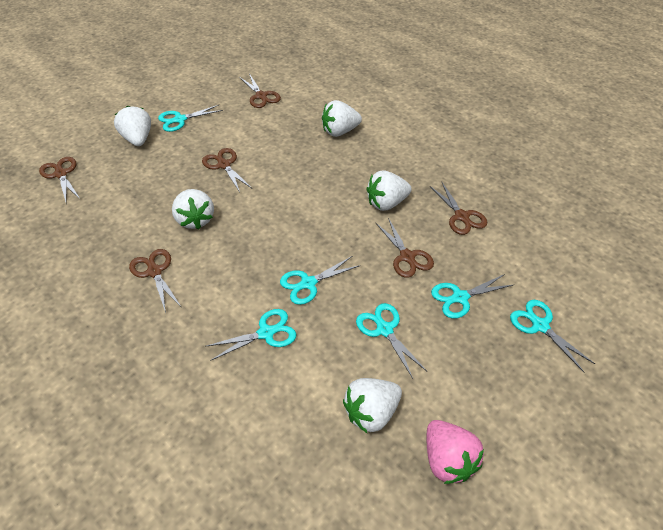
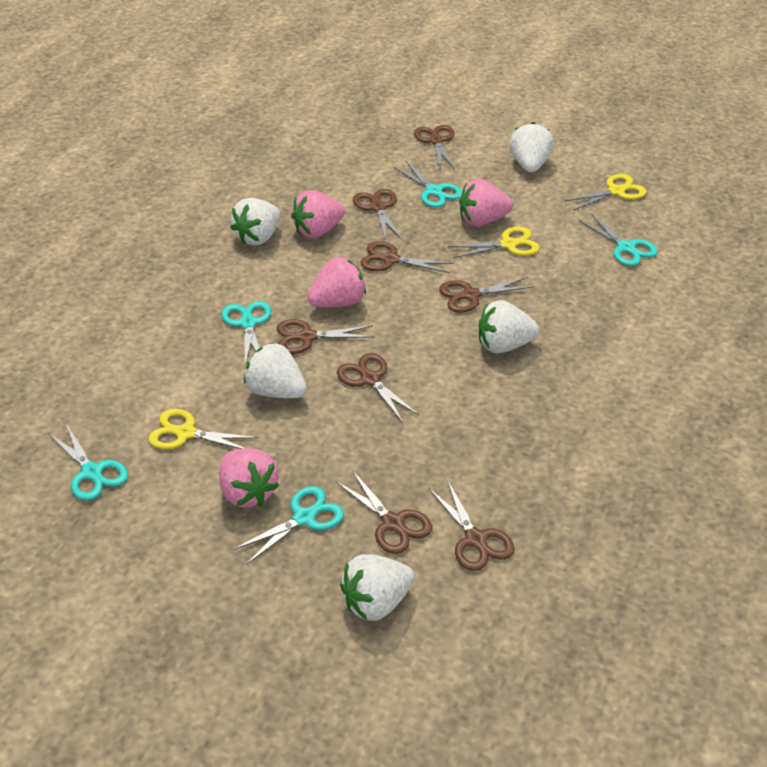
brown scissors: 6 -> 8
pink strawberry: 1 -> 4
turquoise scissors: 6 -> 5
yellow scissors: 0 -> 3

